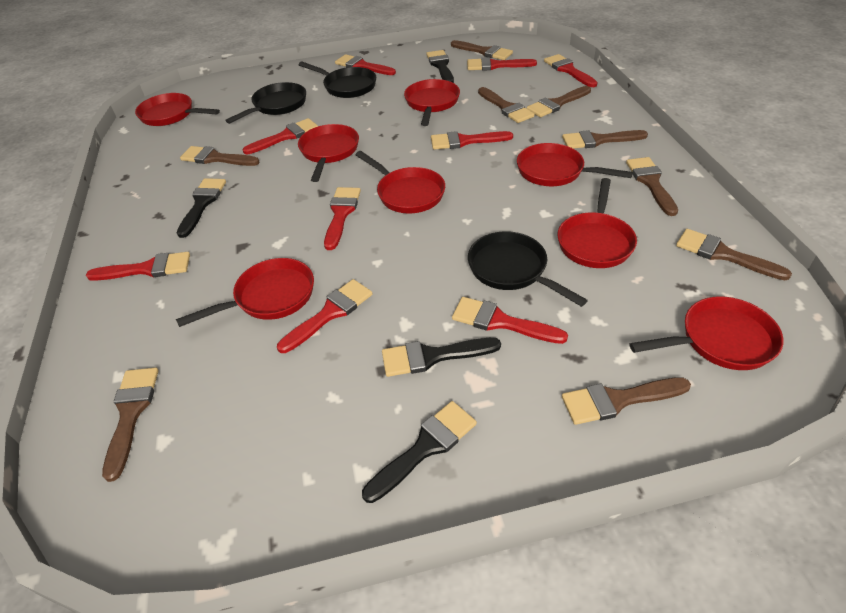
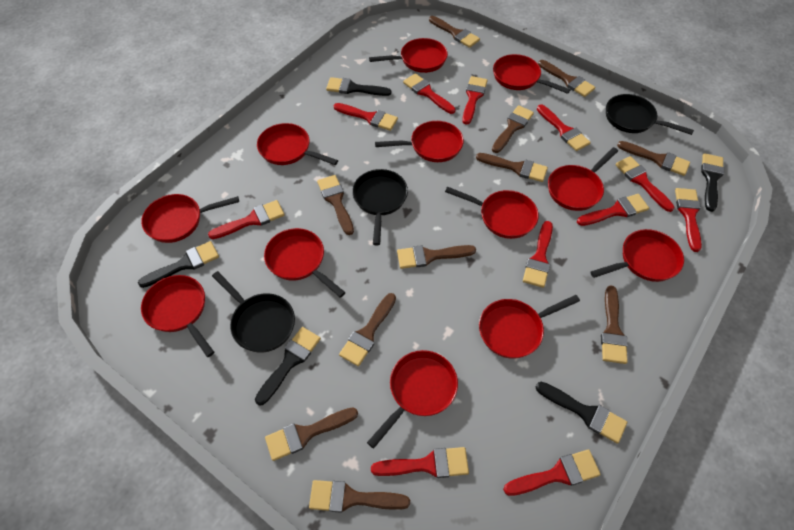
black brush: 4 -> 5
brown brush: 9 -> 11
red brush: 9 -> 11
red pan: 8 -> 12

